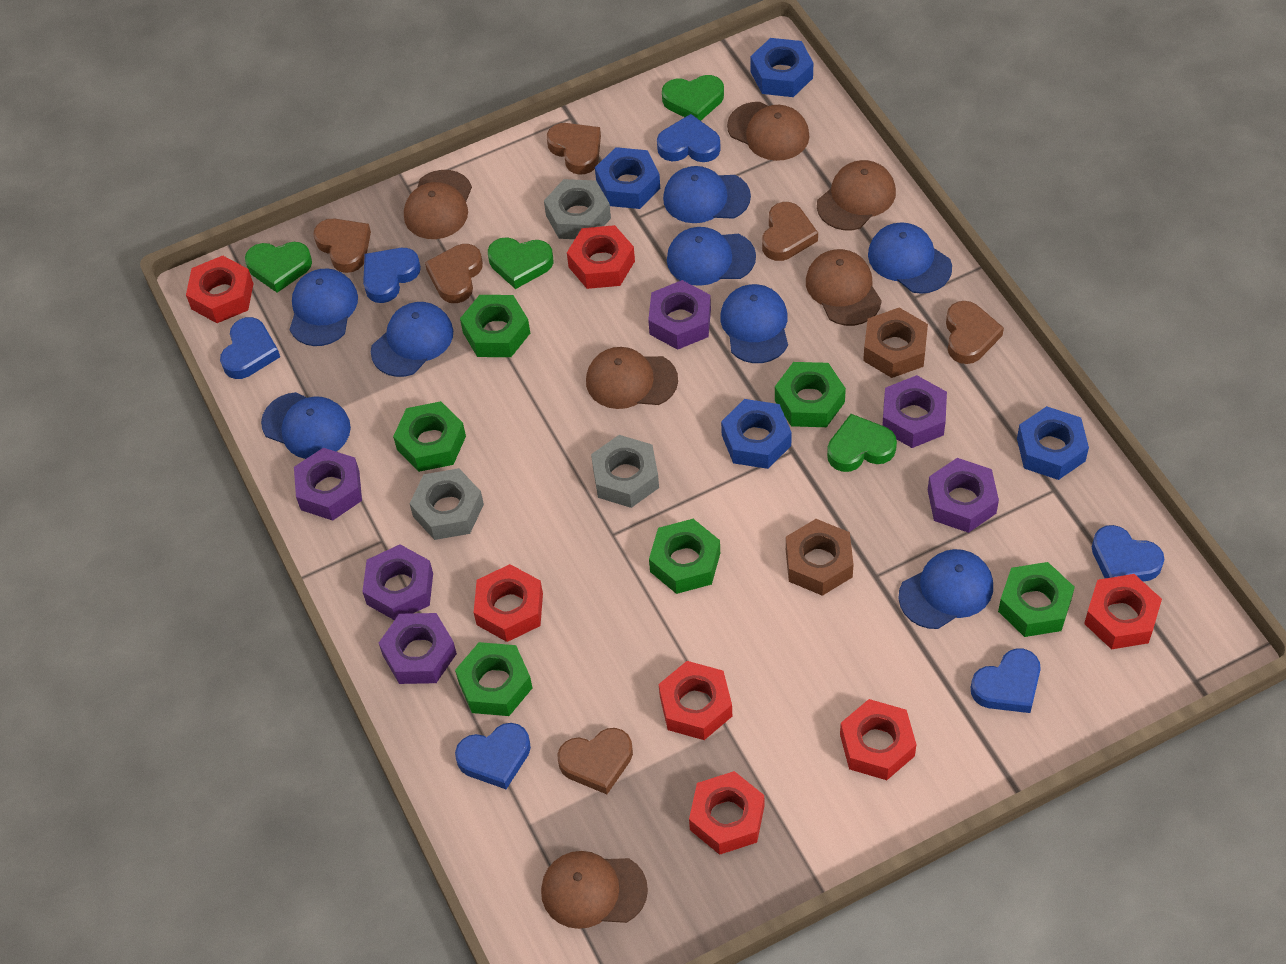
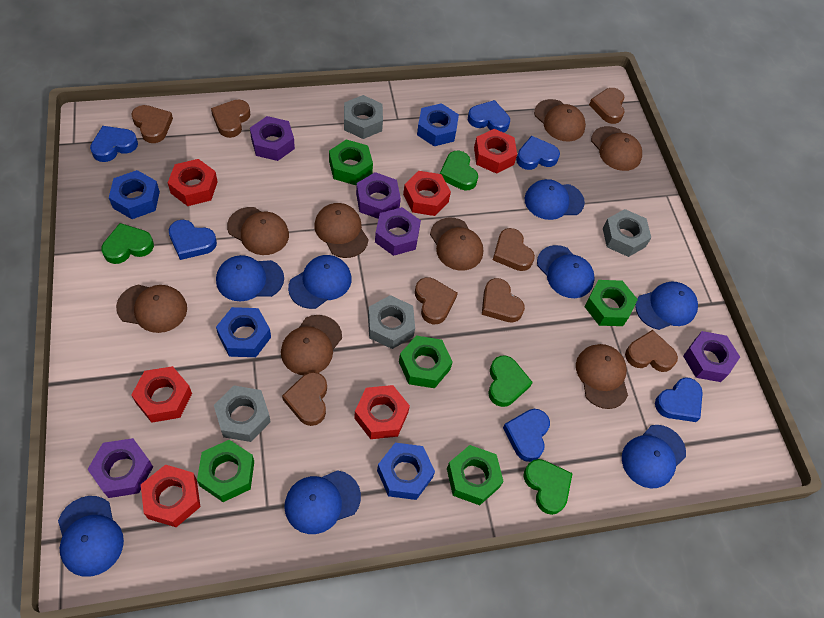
brown cap: 6 -> 8
brown heart: 6 -> 8
brown nut: 2 -> 0
green nut: 6 -> 5
grey nut: 3 -> 4
purple nut: 6 -> 5
red nut: 7 -> 6

